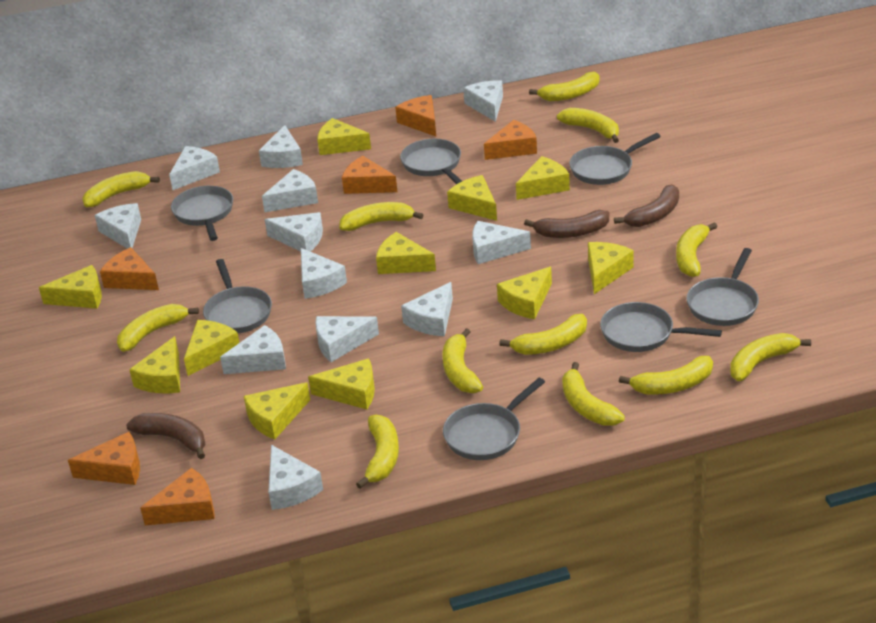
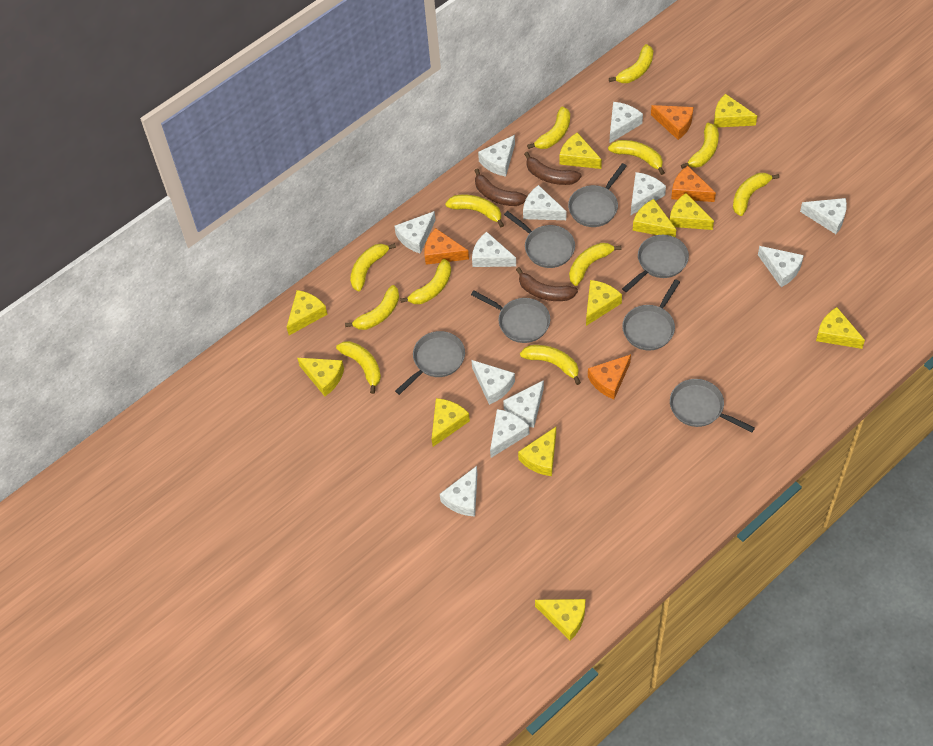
orange cheese: 6 -> 4

